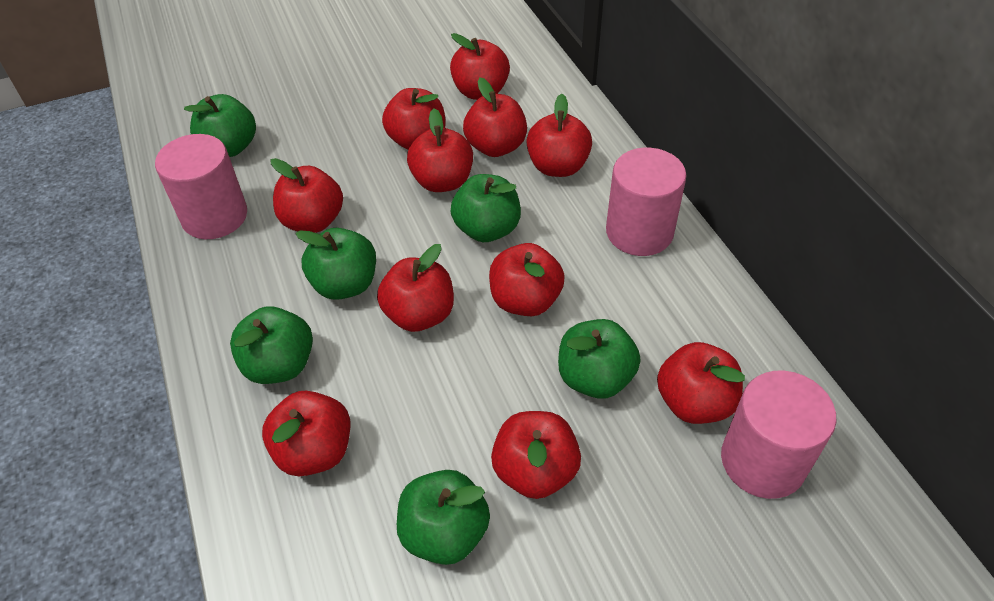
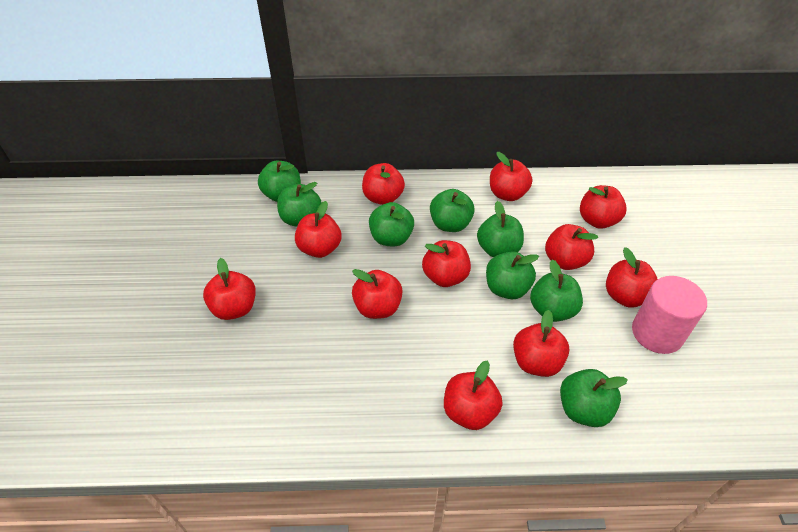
green apple: 6 -> 8
pink cylinder: 3 -> 1

